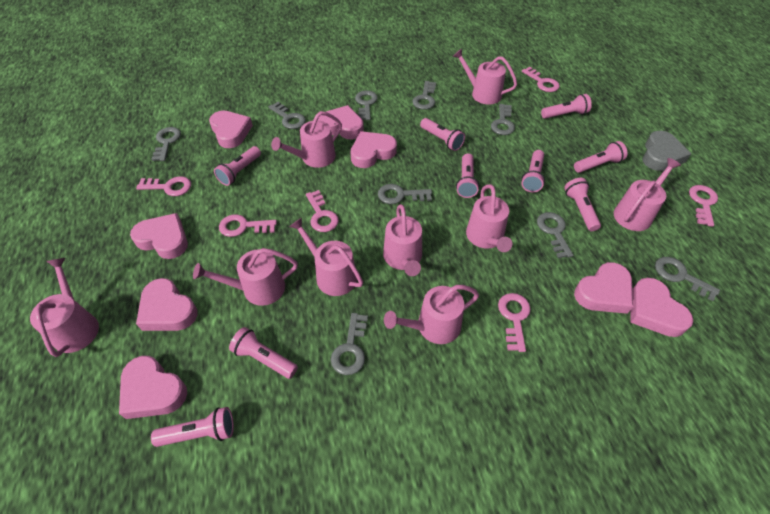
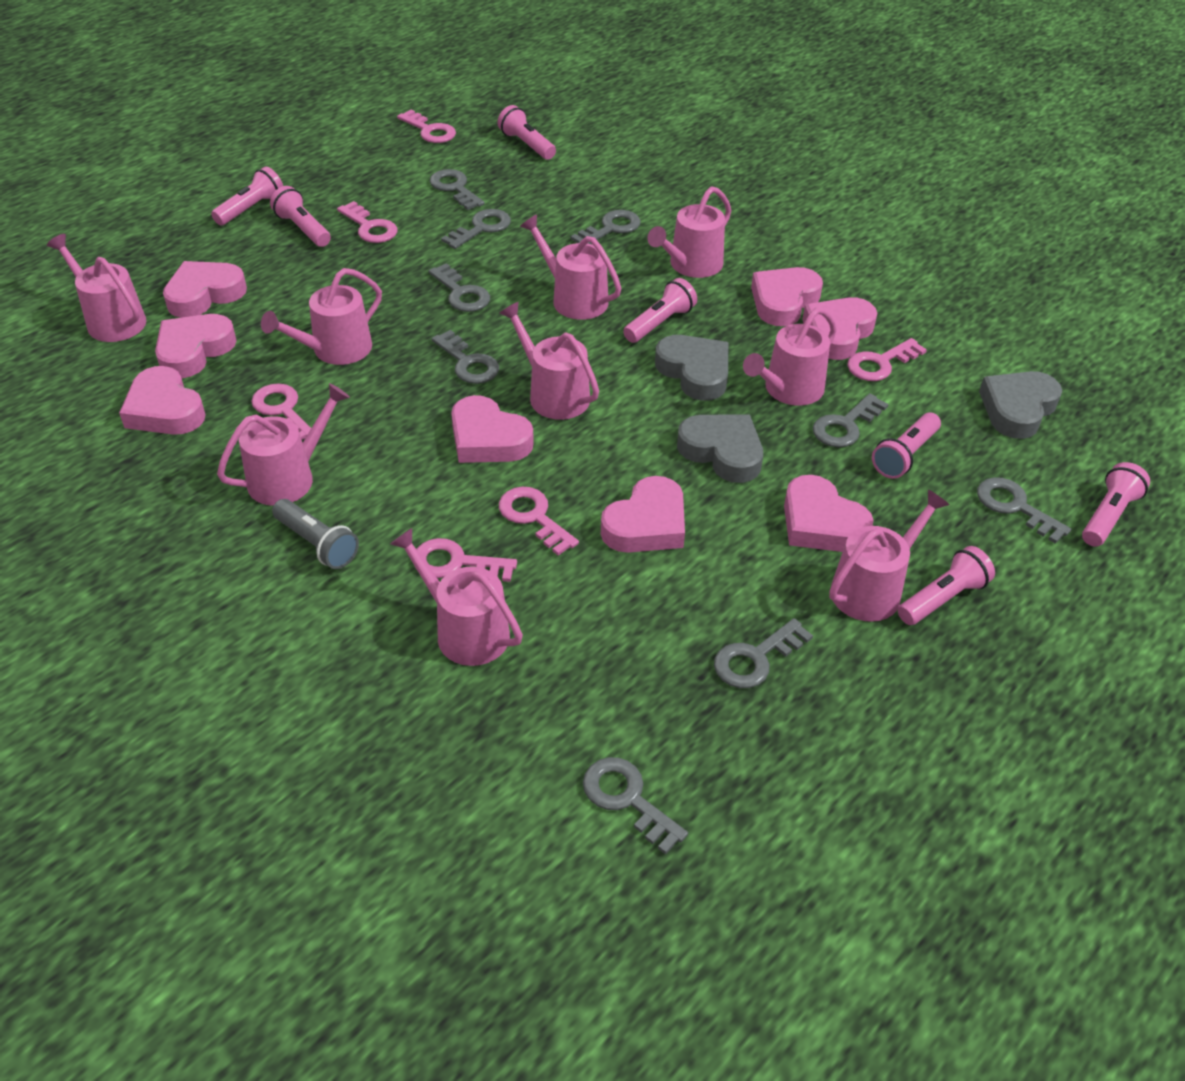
grey flashlight: 0 -> 1
grey heart: 1 -> 3
pink flashlight: 9 -> 7

